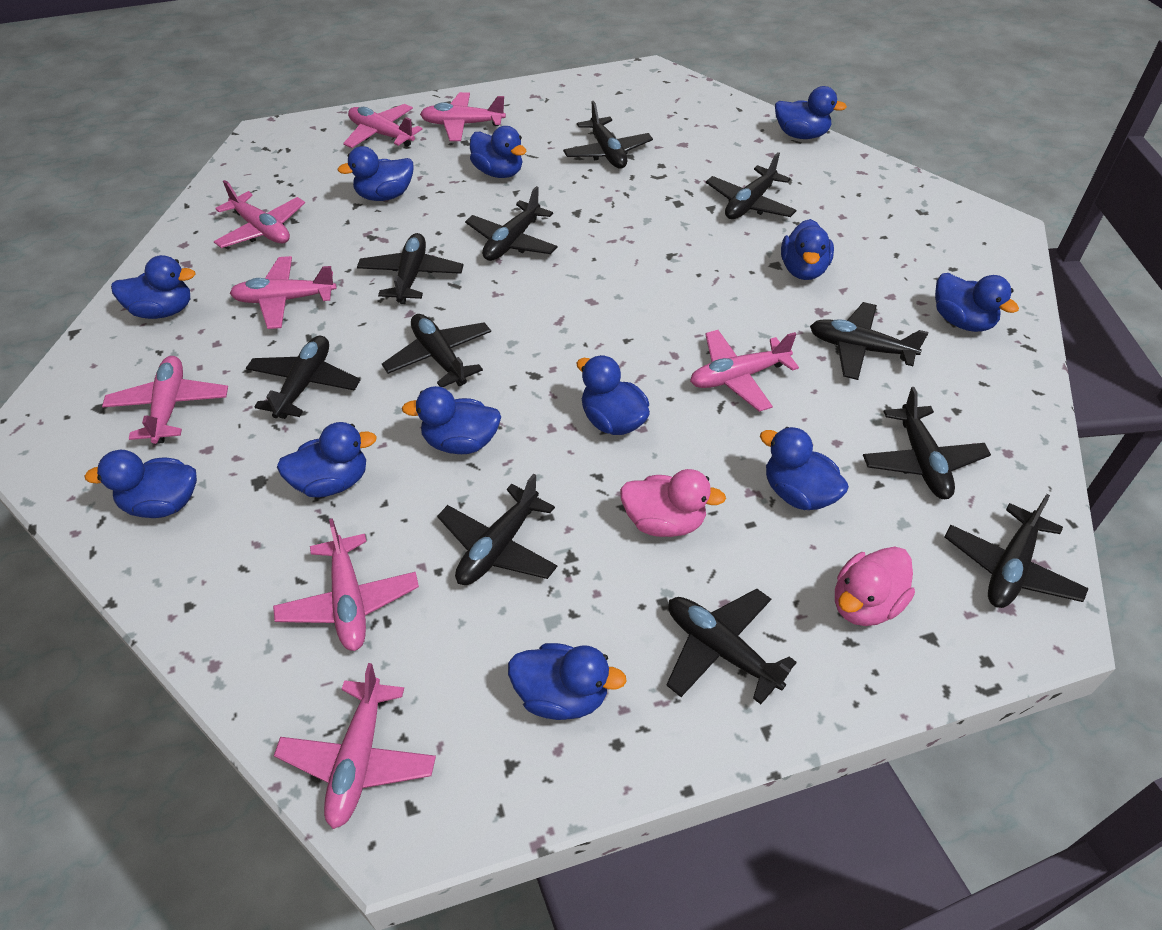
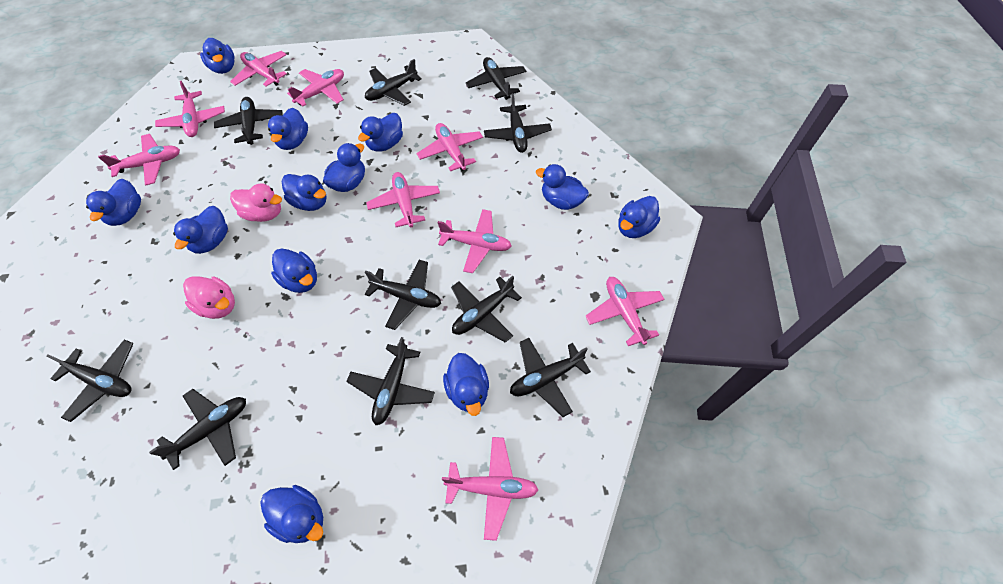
black plane: 11 -> 10
pink plane: 8 -> 9

